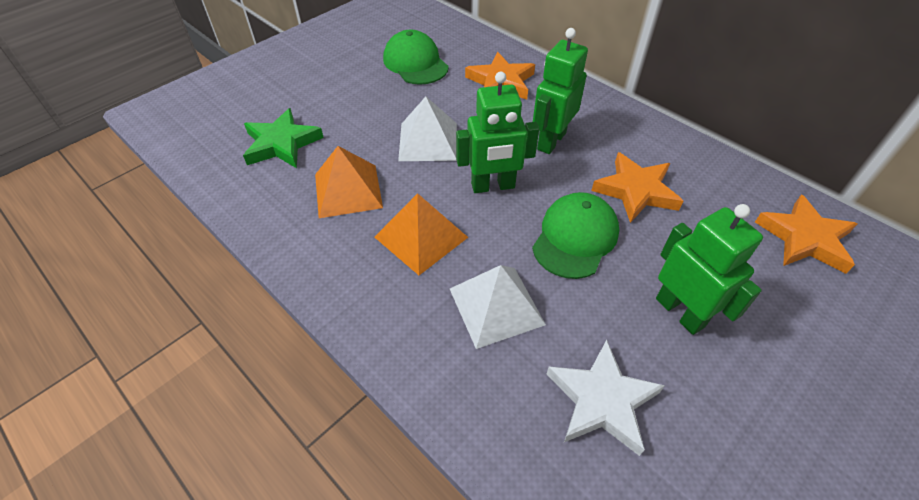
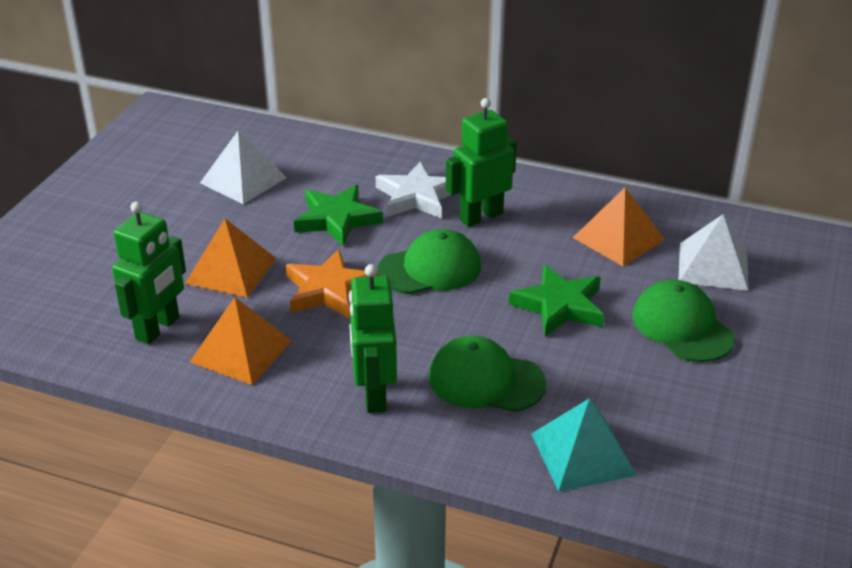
green cap: 2 -> 3
green star: 1 -> 2
orange pyramid: 2 -> 3
orange star: 3 -> 1
turquoise pyramid: 0 -> 1

